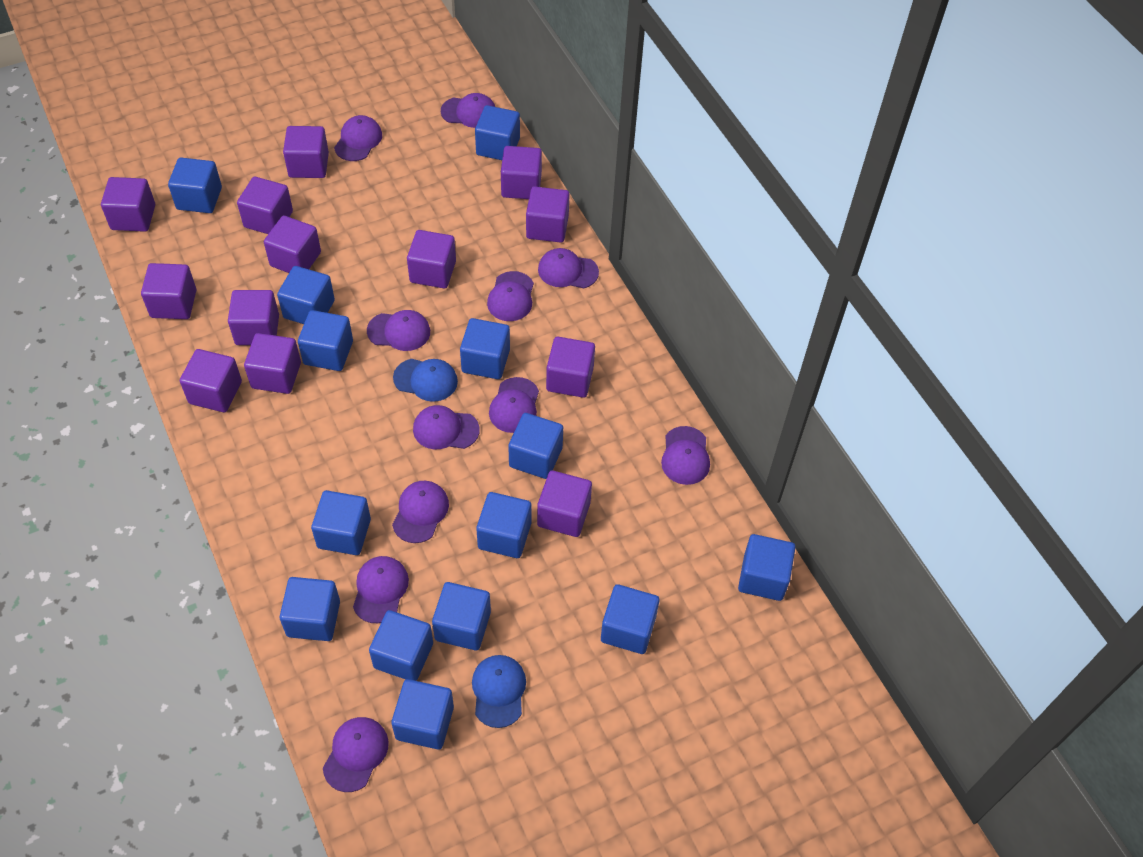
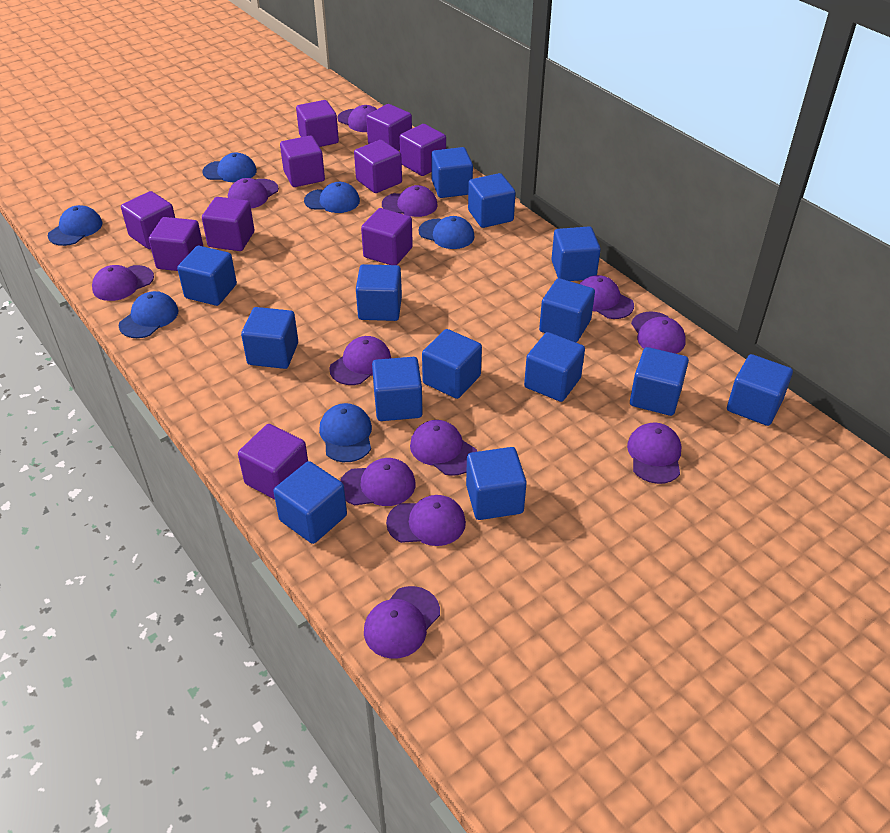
blue cap: 2 -> 6
purple cap: 11 -> 12
purple cube: 13 -> 10

